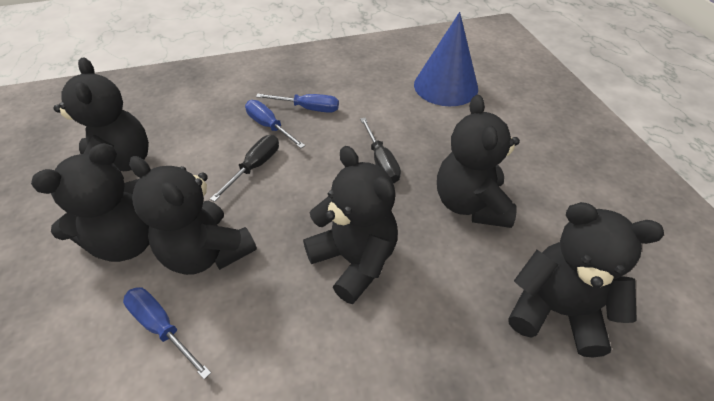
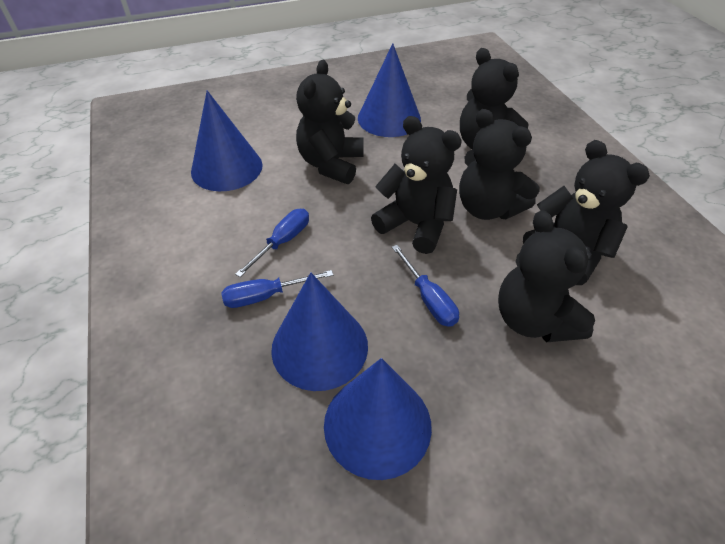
black screwdriver: 2 -> 0
blue cone: 1 -> 4

